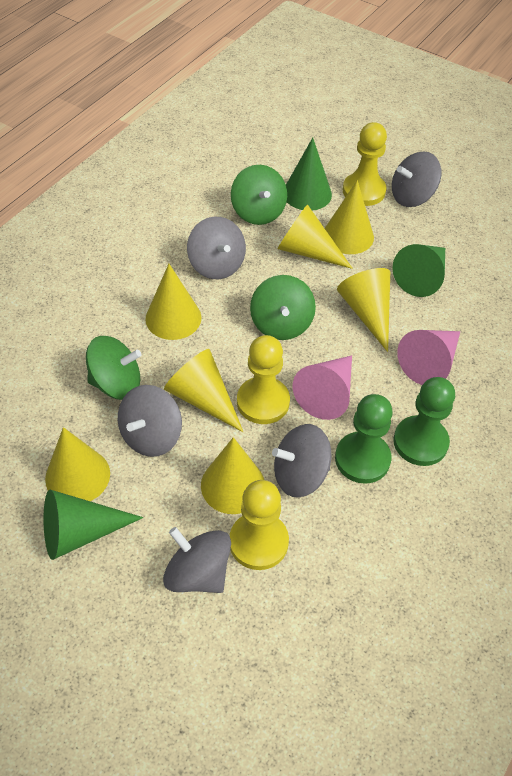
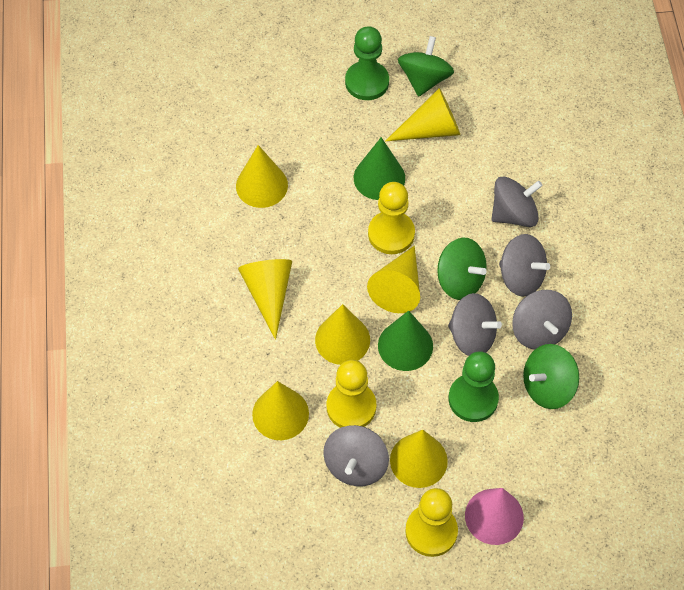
green cone: 3 -> 2
pink cone: 2 -> 1

